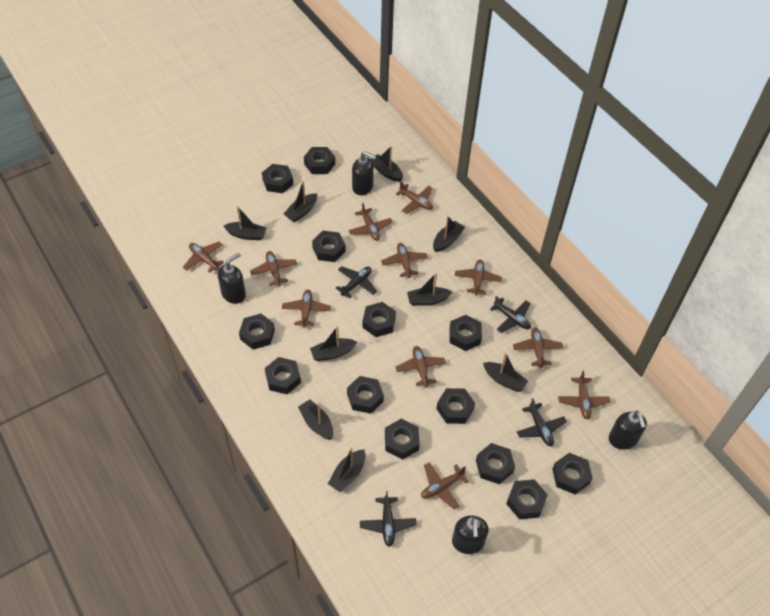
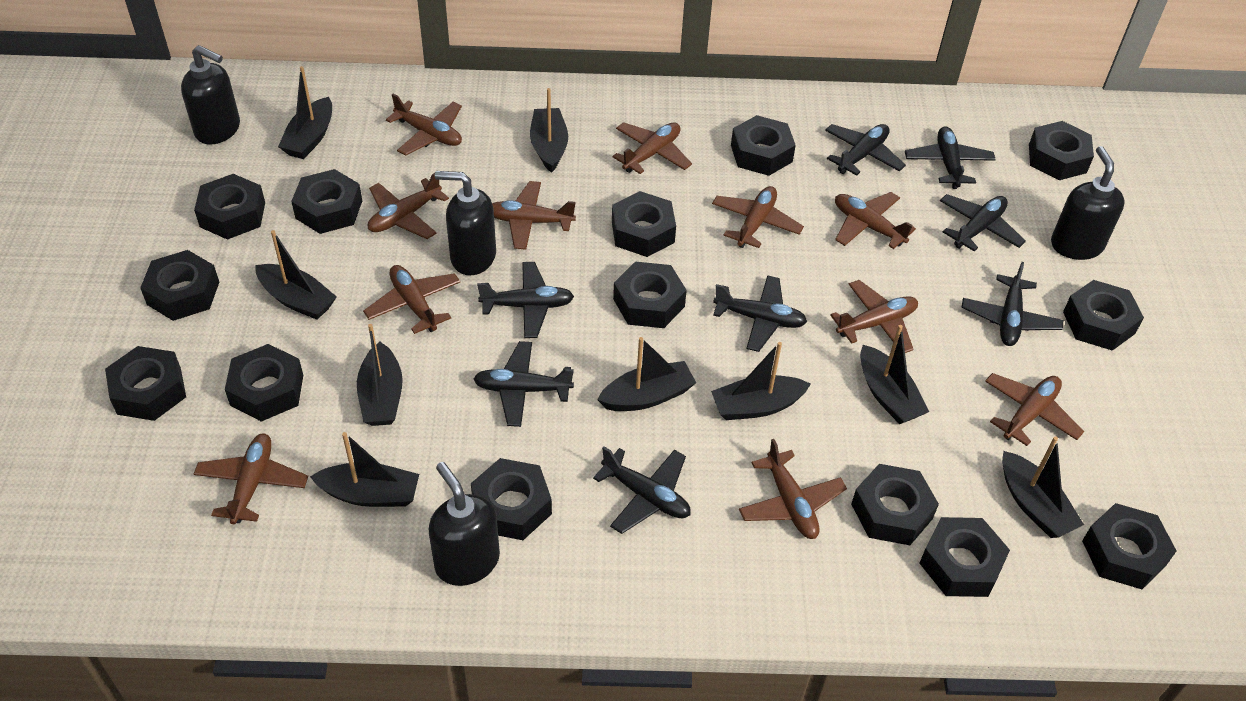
black nut: 13 -> 14
black plane: 4 -> 8

